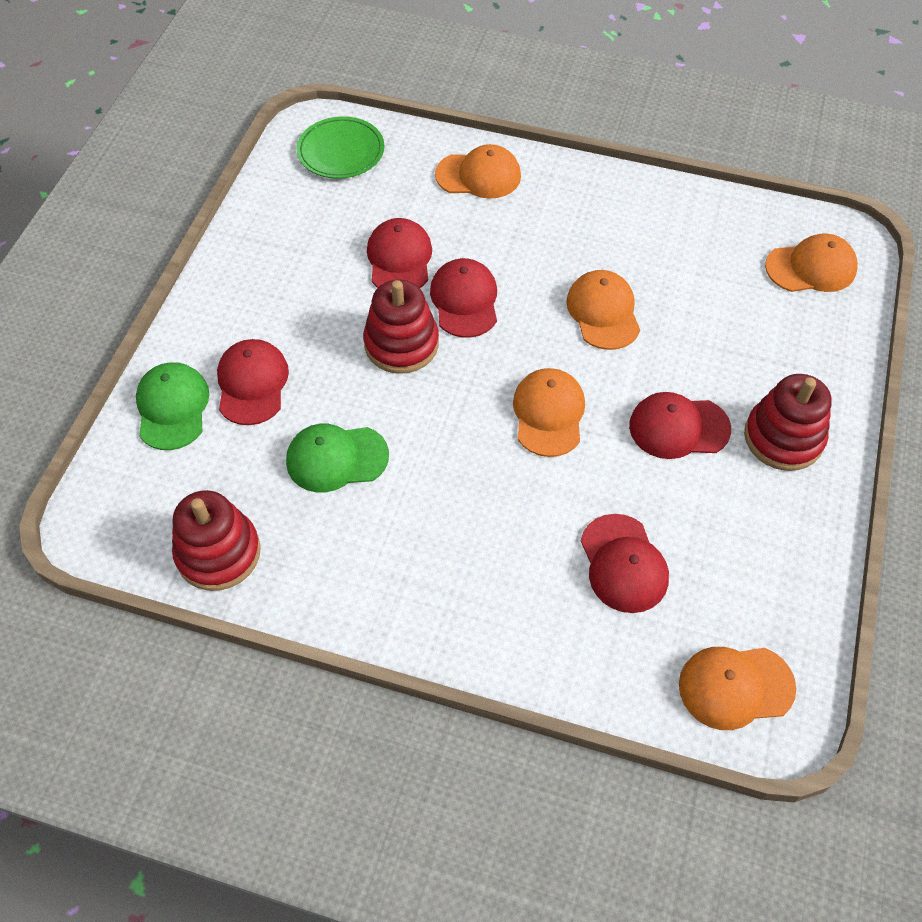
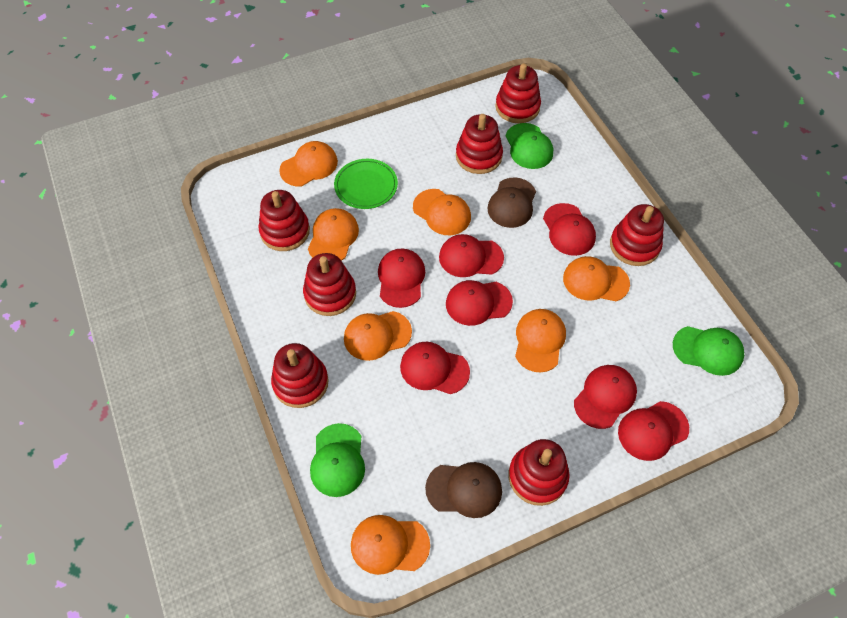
brown cap: 0 -> 2
green cap: 2 -> 3
orange cap: 5 -> 7
red cap: 5 -> 7
red stacking toy: 3 -> 7

